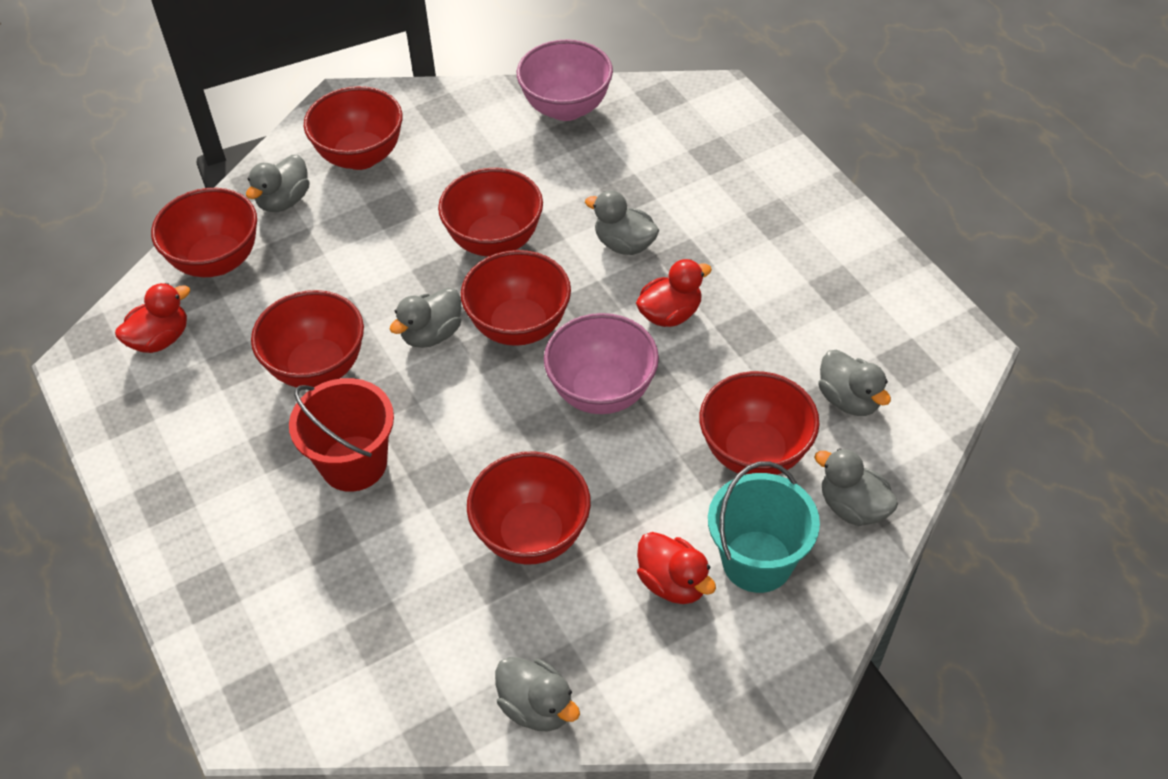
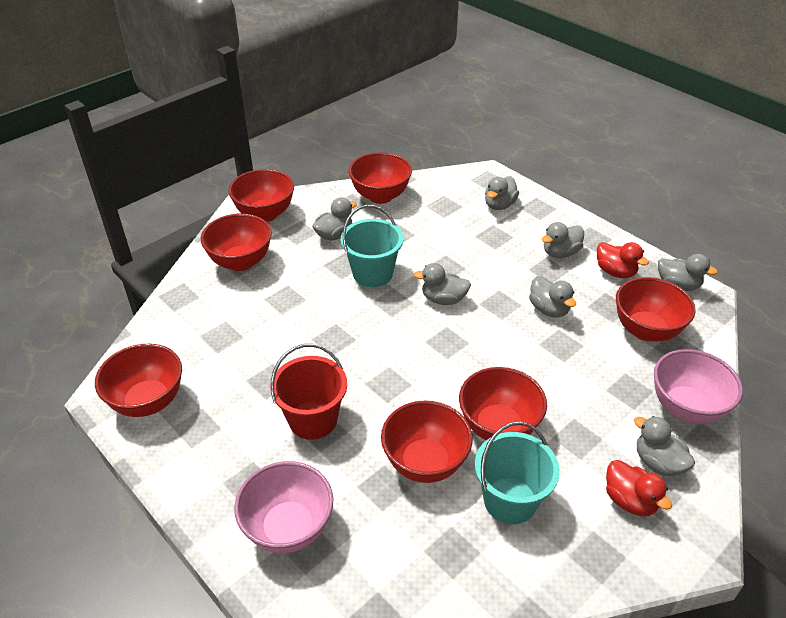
grey duck: 6 -> 7
red duck: 3 -> 2
turquoise bucket: 1 -> 2

